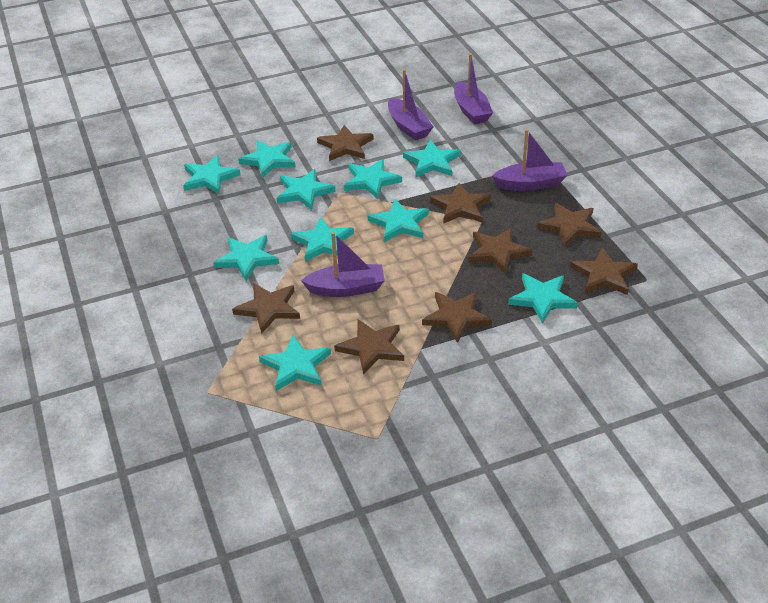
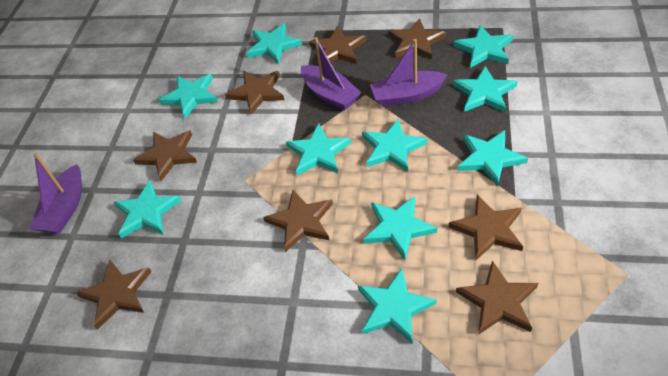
purple boat: 4 -> 3

